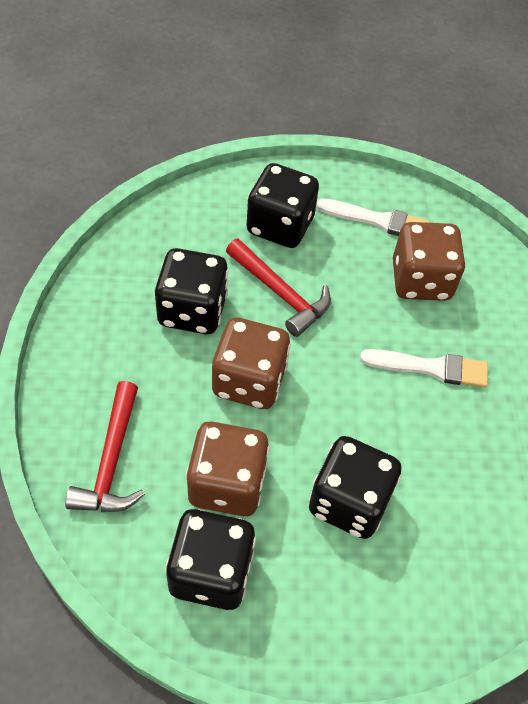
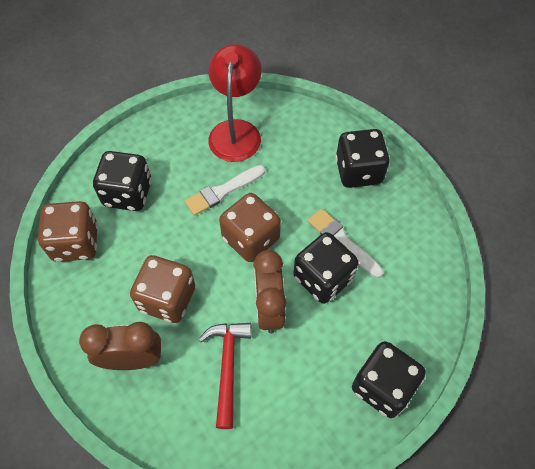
brown clock: 0 -> 2
red hammer: 2 -> 1
red lamp: 0 -> 1

